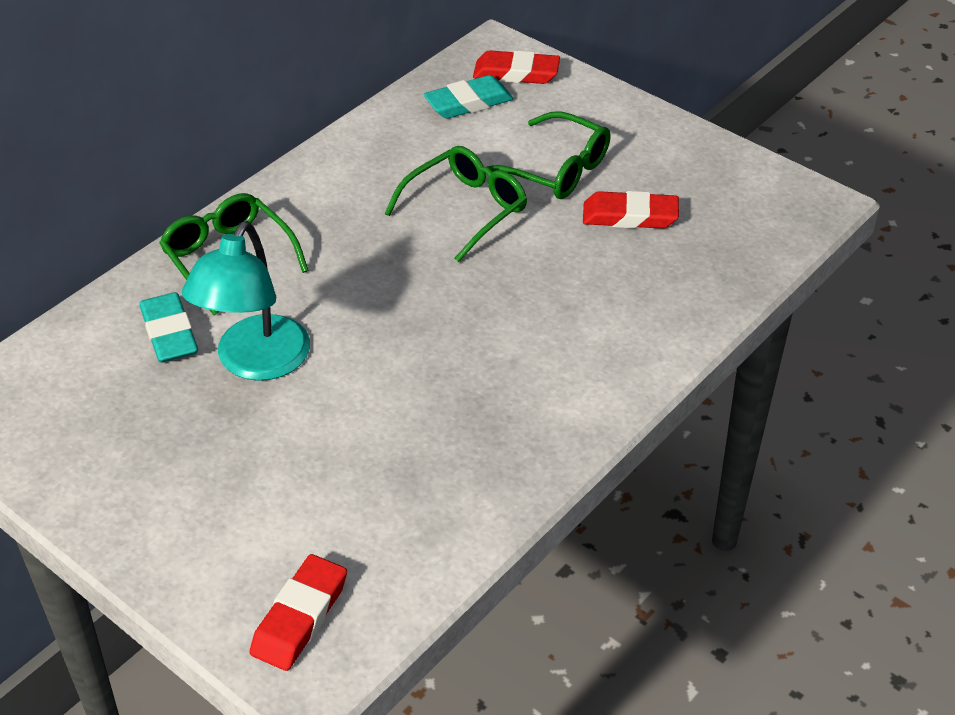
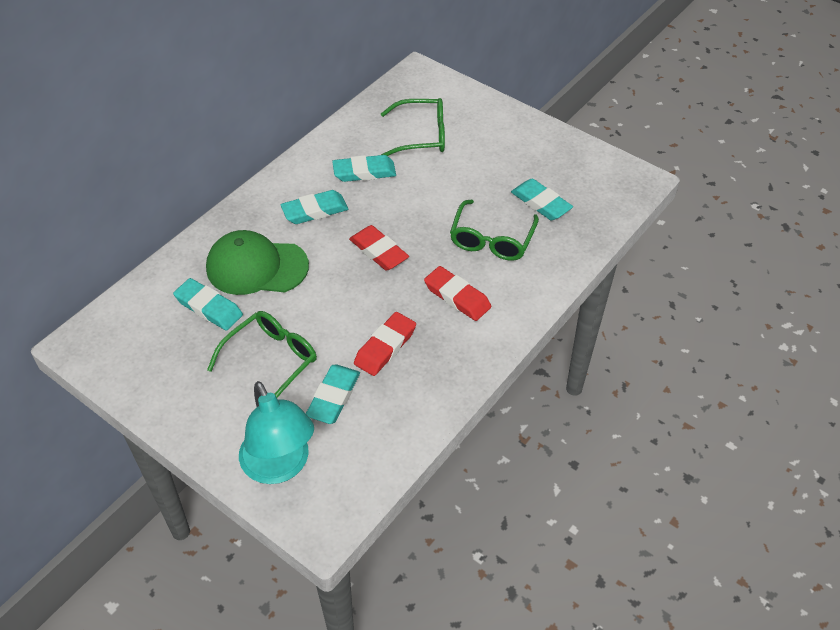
green cap: 0 -> 1
turquoise eraser: 2 -> 5

